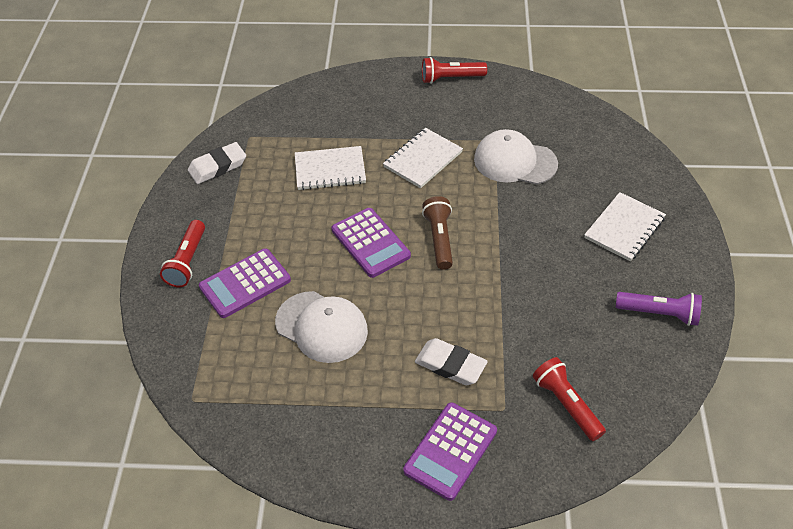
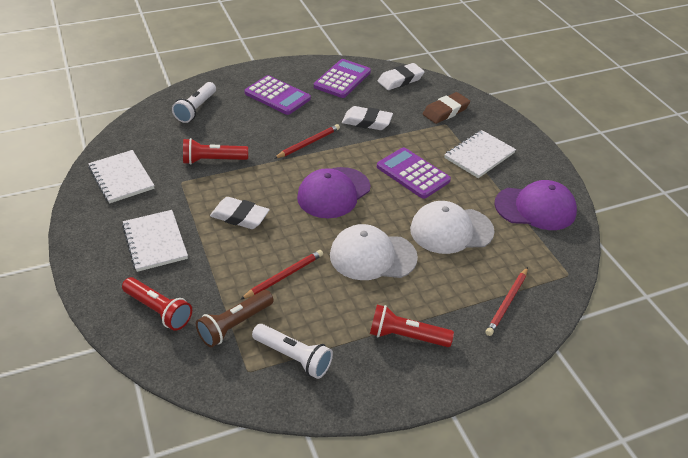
brown eraser: 0 -> 1
purple cap: 0 -> 2
purple flashlight: 1 -> 0
red pencil: 0 -> 3
white eraser: 2 -> 3
white flashlight: 0 -> 2

